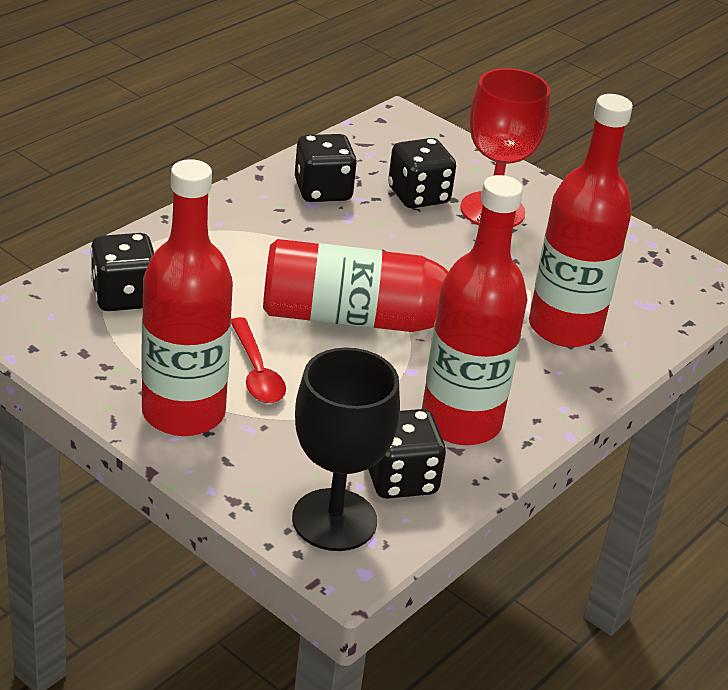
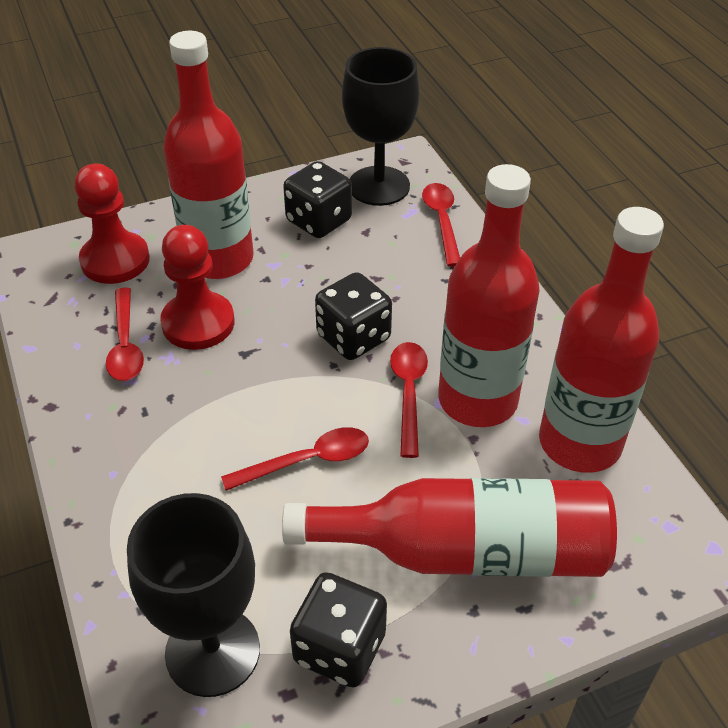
black dice: 4 -> 3
black goblet: 1 -> 2
red goblet: 1 -> 0
red pawn: 0 -> 2
red spoon: 1 -> 4

